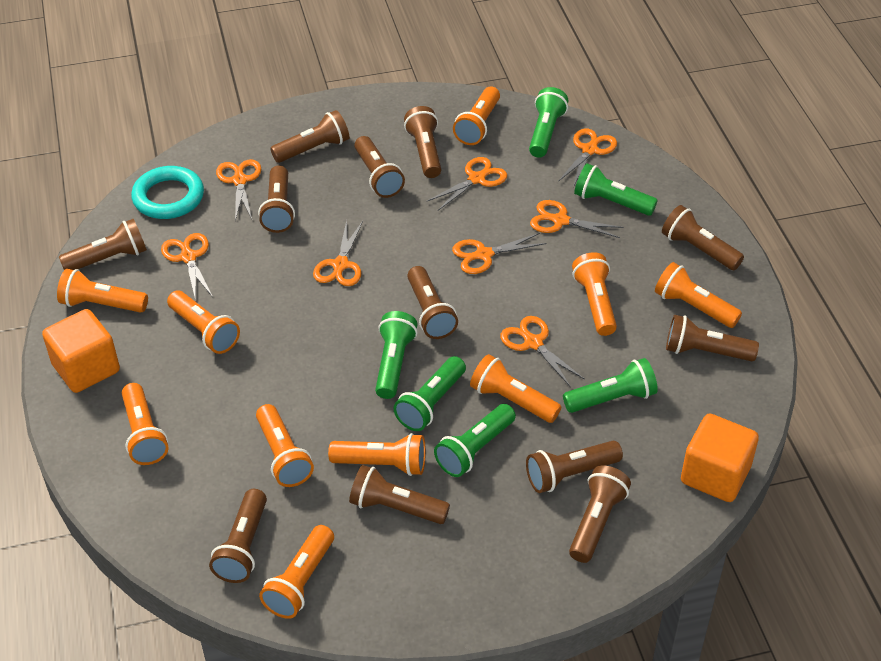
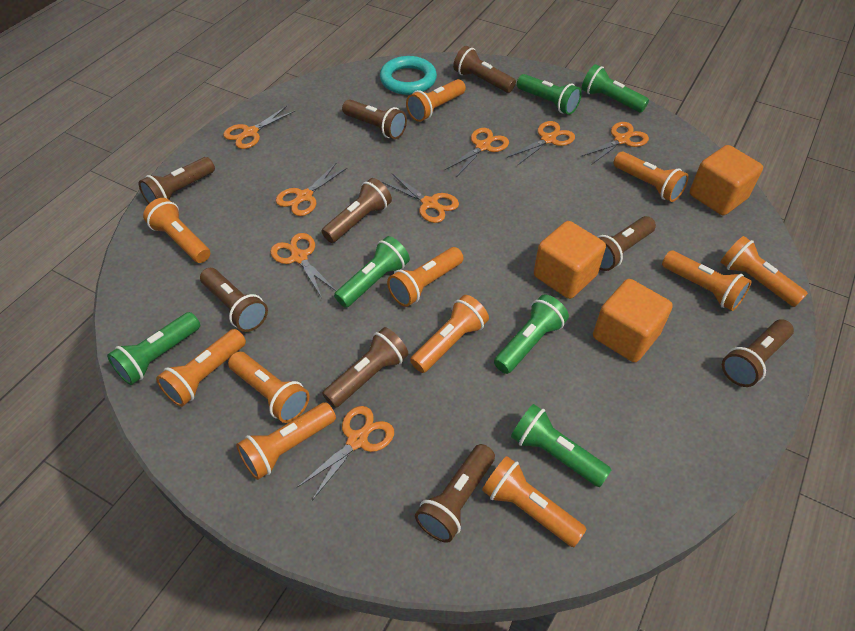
brown flashlight: 12 -> 9
orange cube: 2 -> 3
orange flashlight: 10 -> 11

